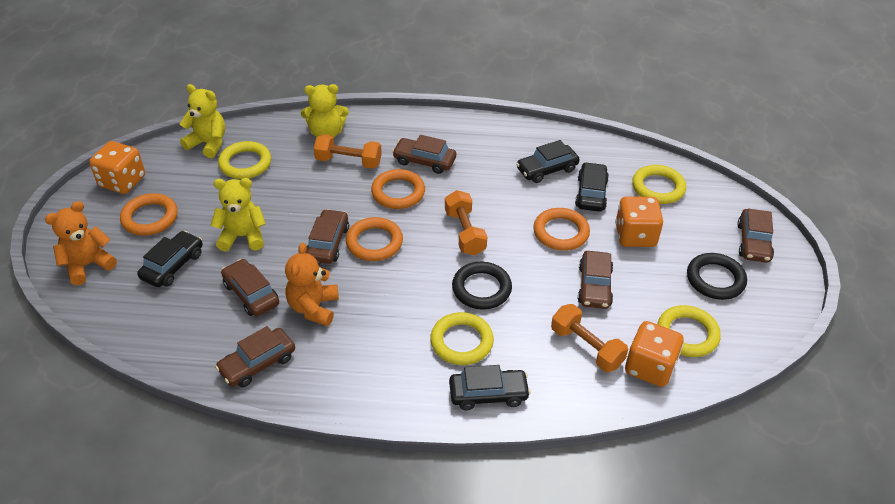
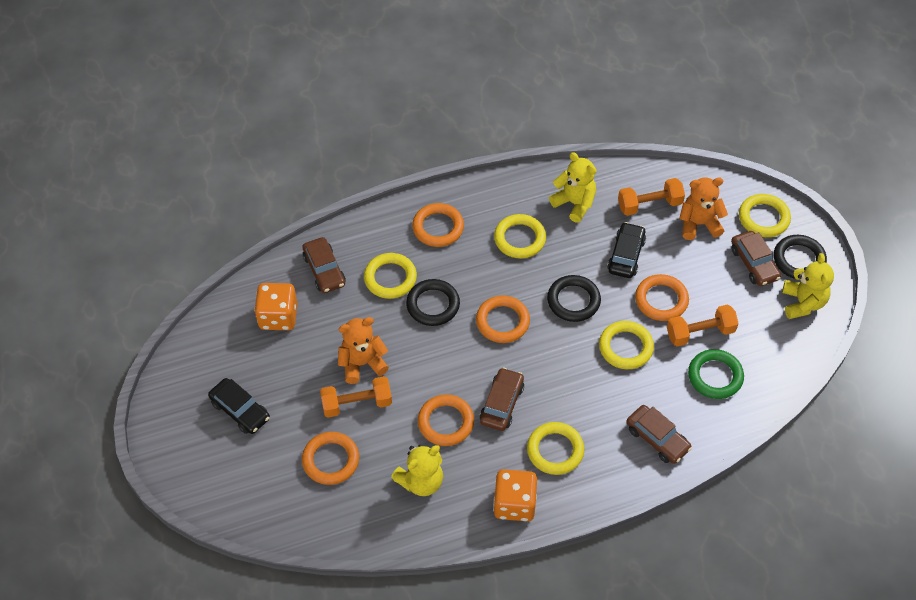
black car: 4 -> 2
black ring: 2 -> 3
brown car: 6 -> 4
green ring: 0 -> 1
orange dice: 3 -> 2
orange ring: 4 -> 5
yellow ring: 4 -> 5

